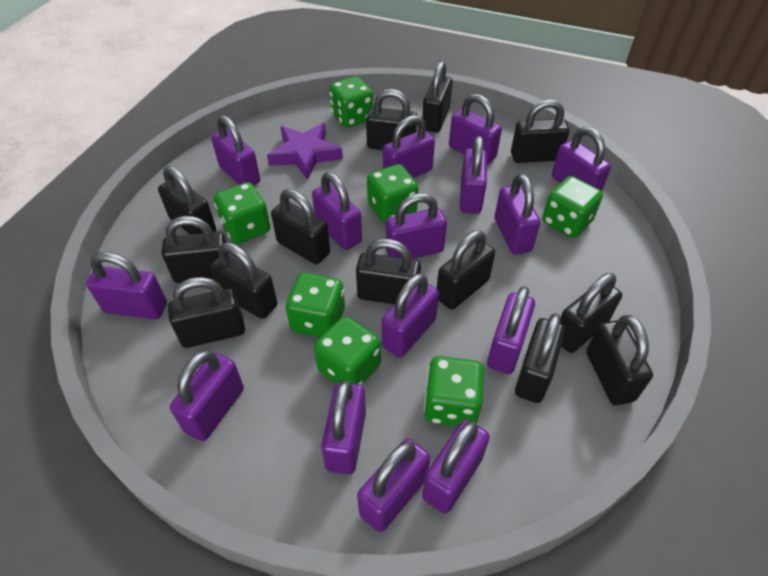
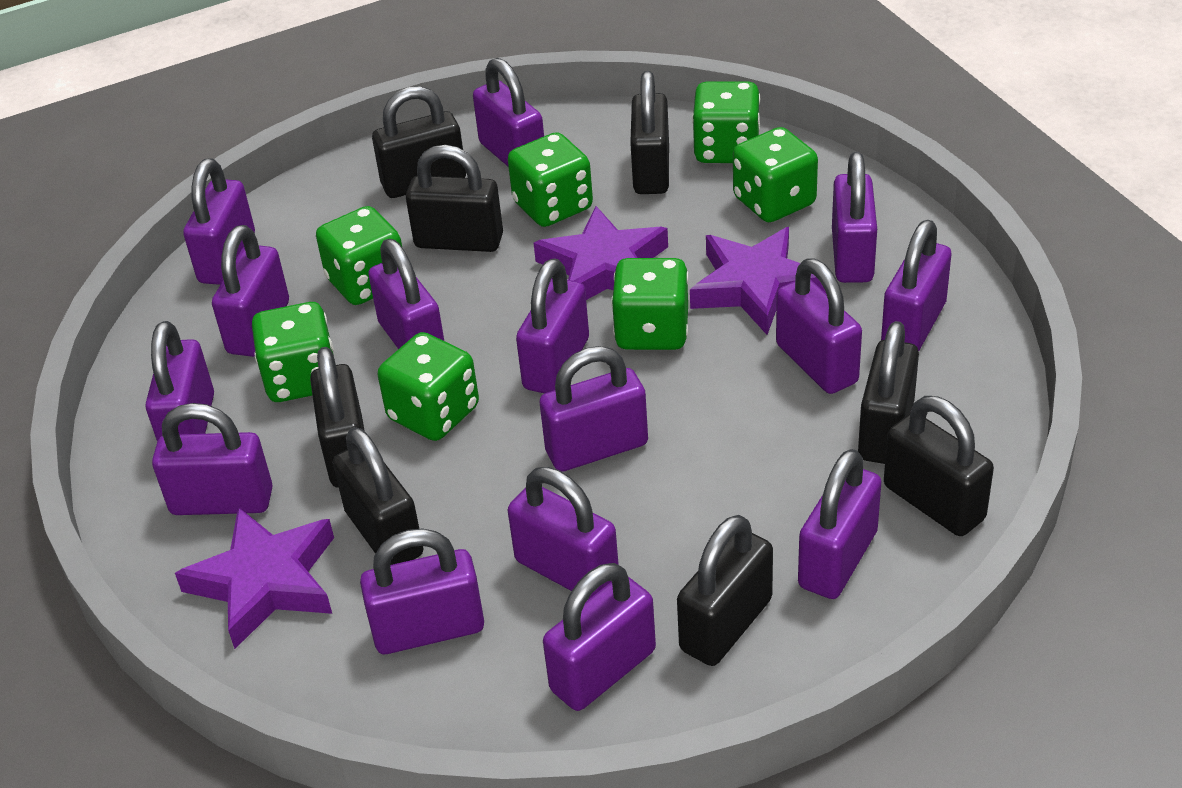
black padlock: 13 -> 8
purple star: 1 -> 3

